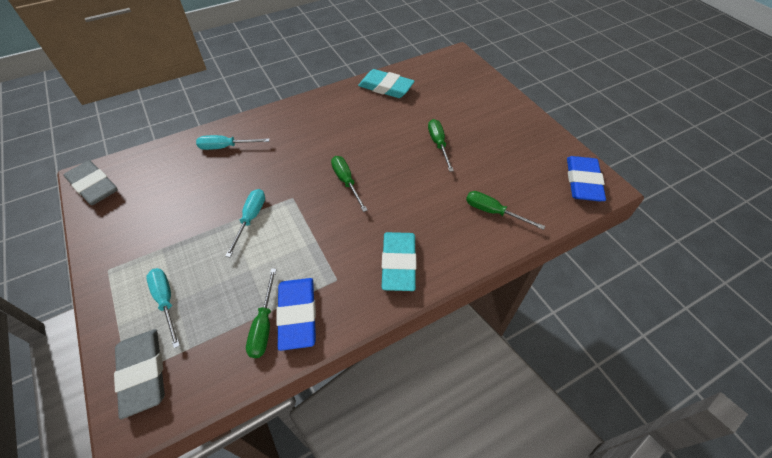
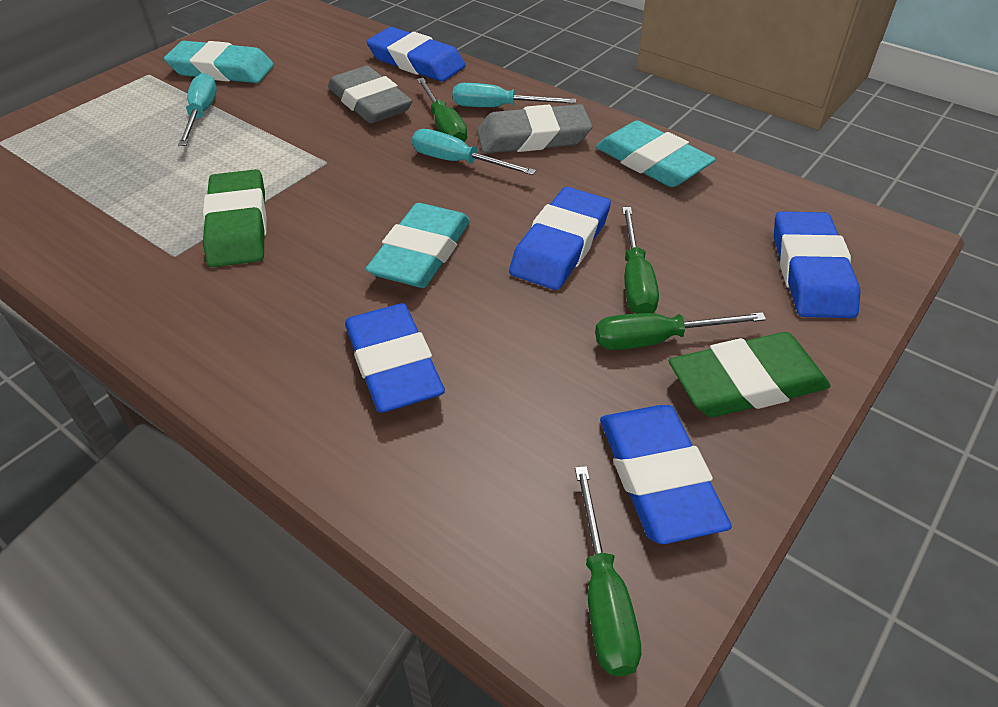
blue eraser: 2 -> 5
green eraser: 0 -> 2
turquoise eraser: 2 -> 3

